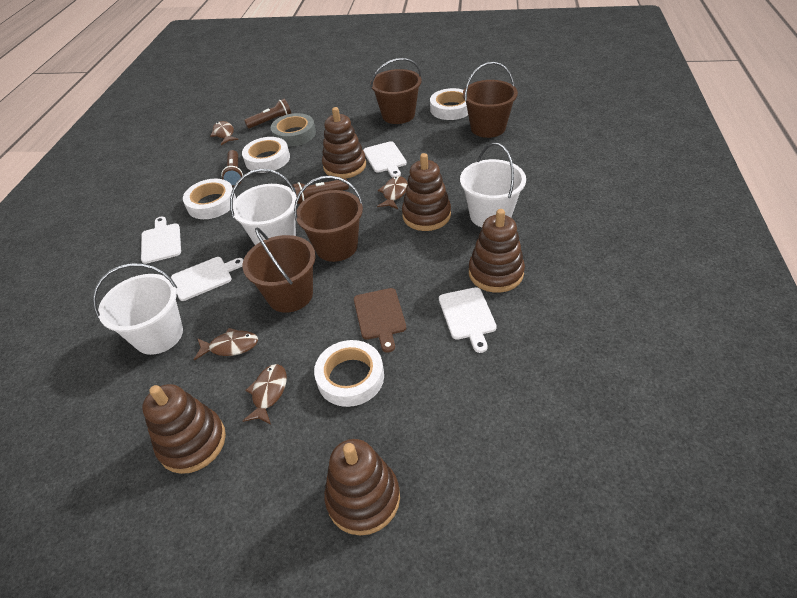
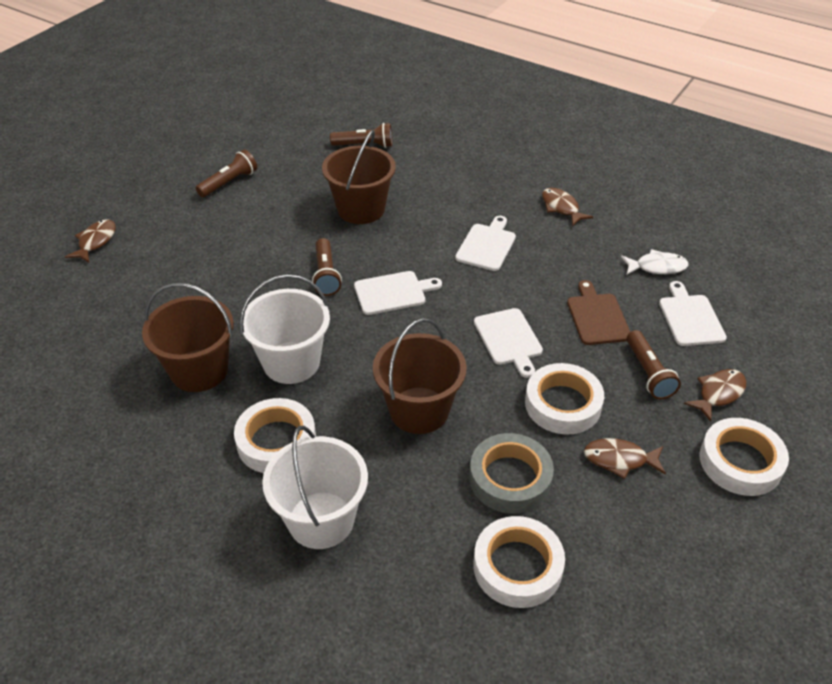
brown bucket: 4 -> 3
brown flashlight: 3 -> 4
brown stacking toy: 5 -> 0
white bucket: 3 -> 2
white fish: 0 -> 1

